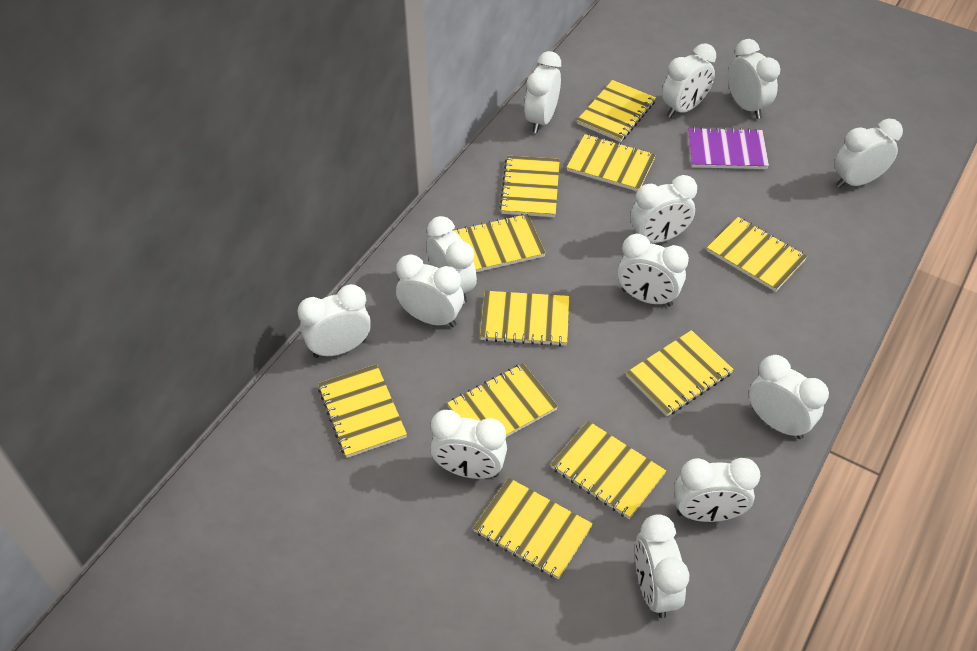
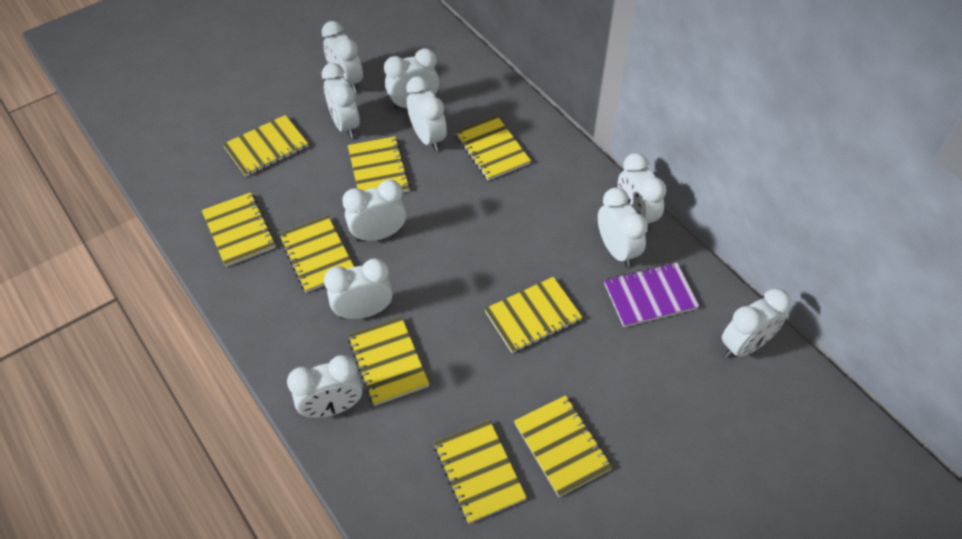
white clock: 13 -> 10
yellow notebook: 11 -> 9

